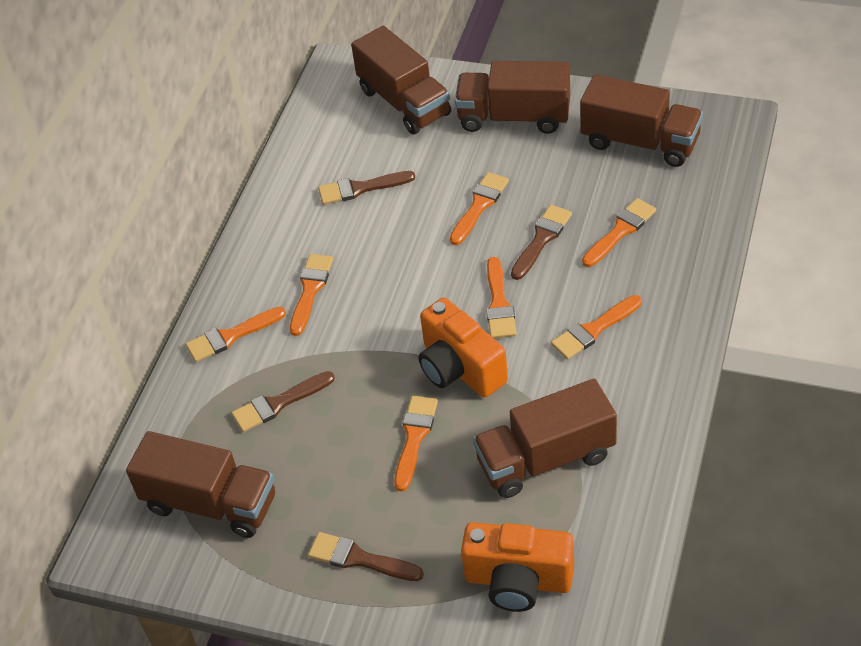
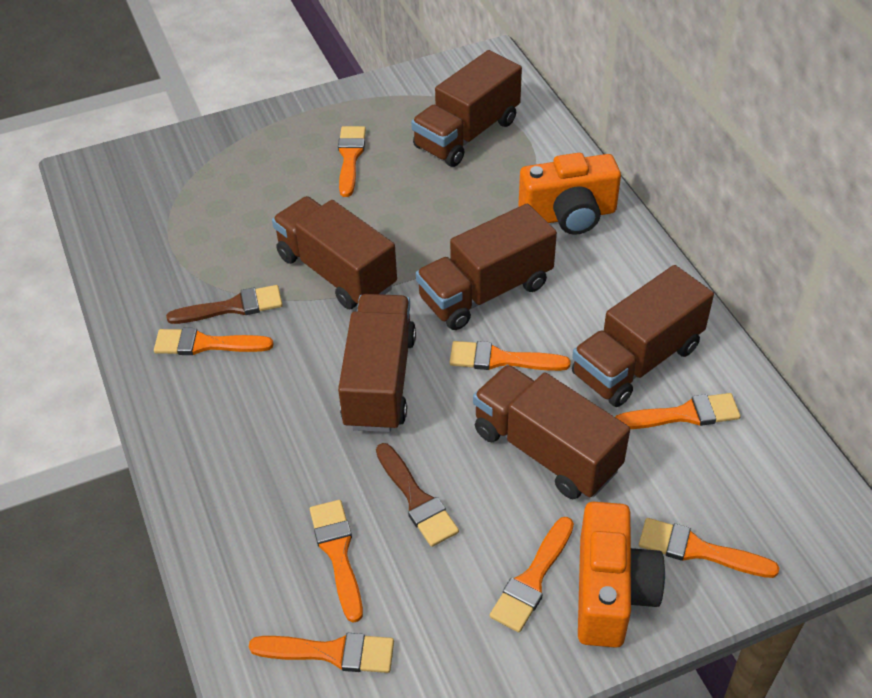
brown brush: 4 -> 2
brown truck: 5 -> 6
orange brush: 7 -> 8

